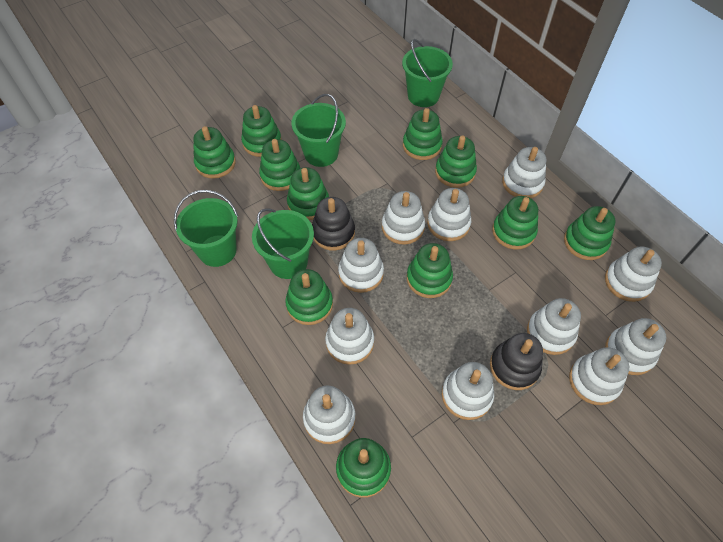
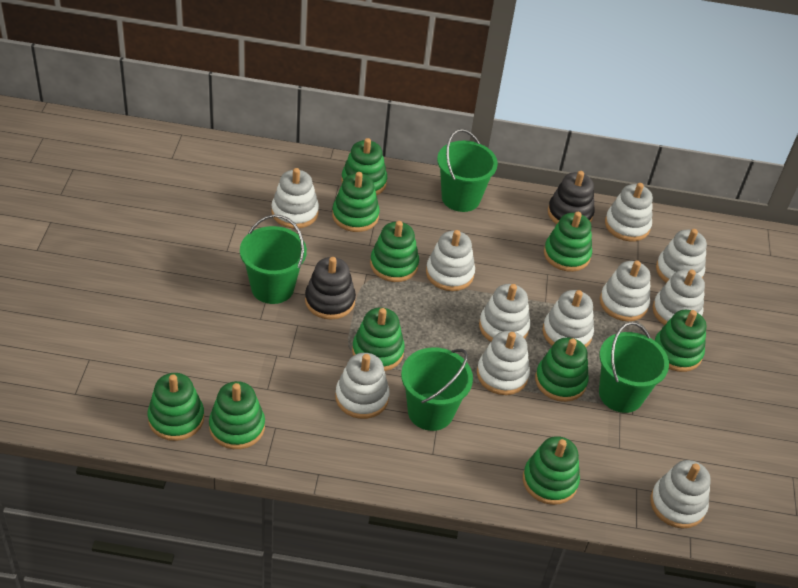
green stacking toy: 11 -> 10

